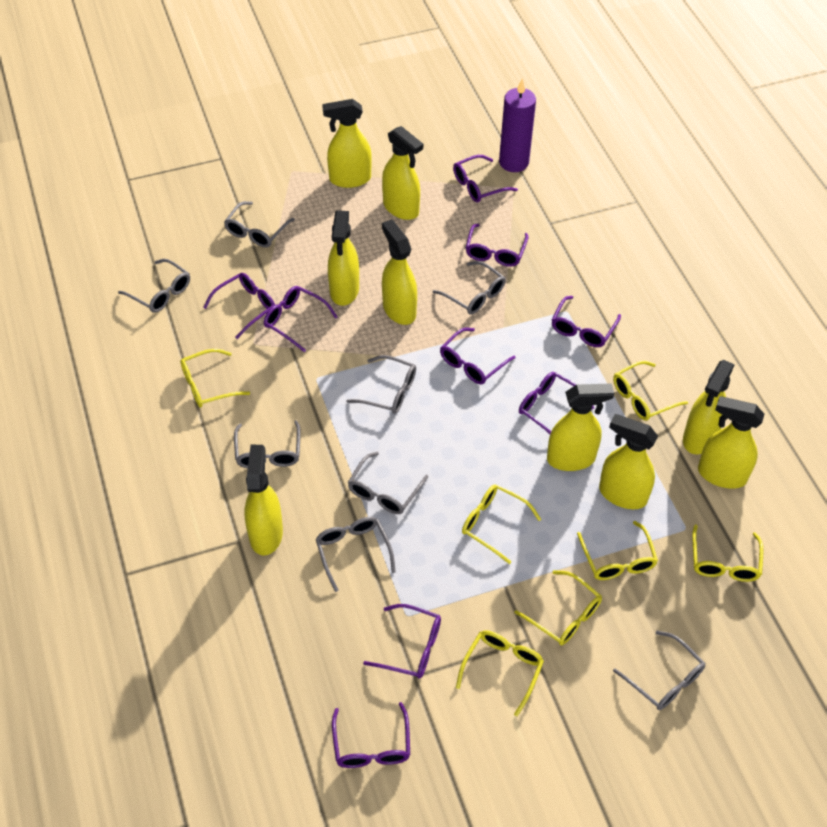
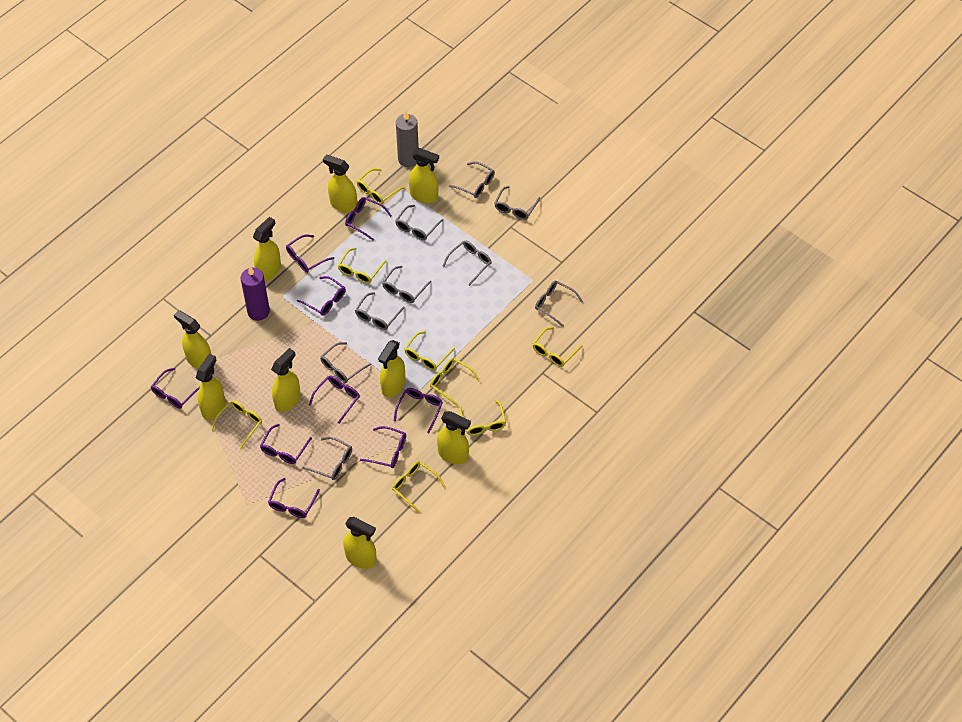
grey candle: 0 -> 1
grey glasses: 8 -> 9
yellow glasses: 7 -> 8

